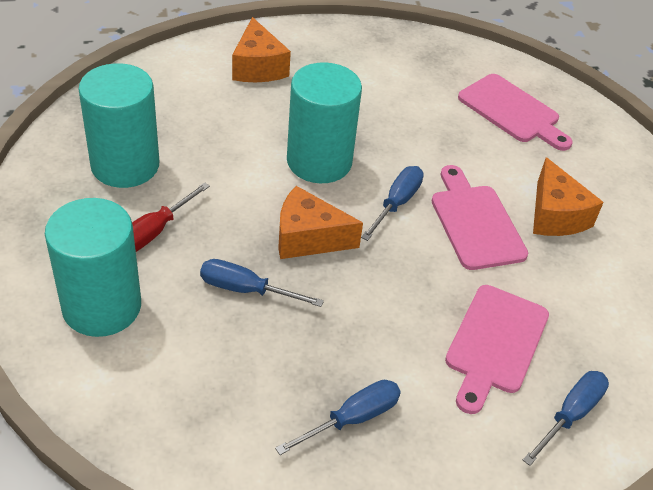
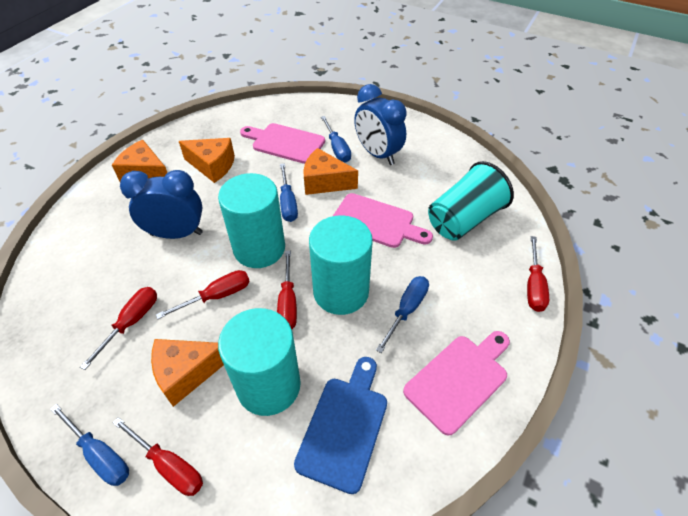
blue clock: 0 -> 2
blue cutting board: 0 -> 1
orange cheese: 3 -> 4
red screwdriver: 1 -> 5
turquoise cup: 0 -> 1

